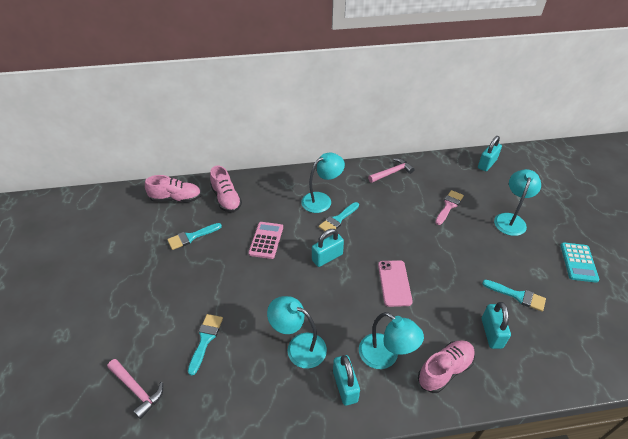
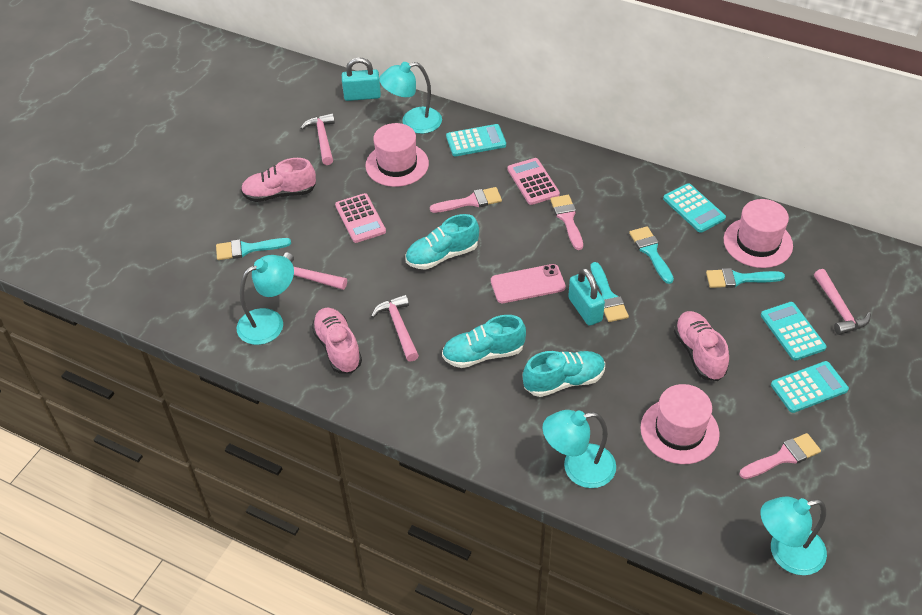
pink brush: 1 -> 3
pink calculator: 1 -> 2
pink hammer: 2 -> 4
pink hat: 0 -> 3
turquoise calculator: 1 -> 4
turquoise padlock: 4 -> 2
turquoise shoe: 0 -> 3

